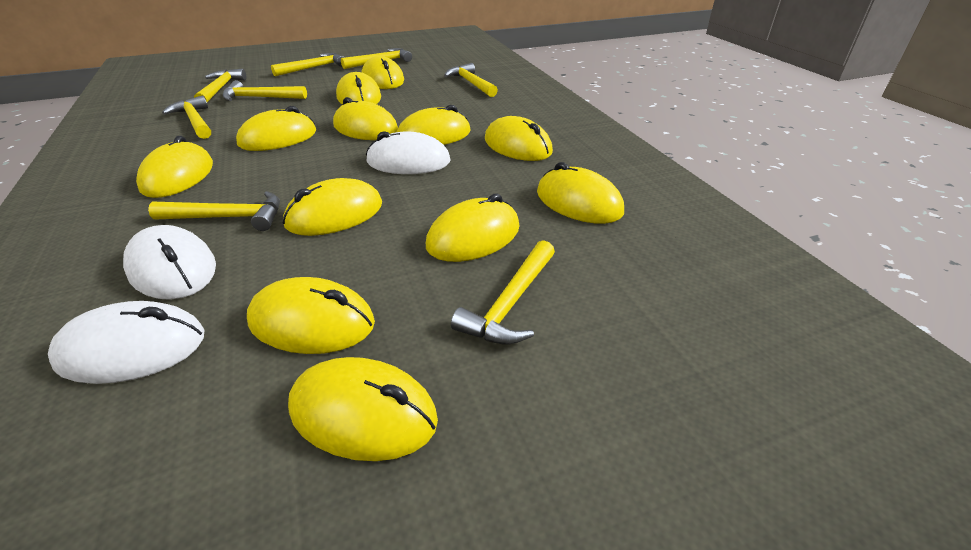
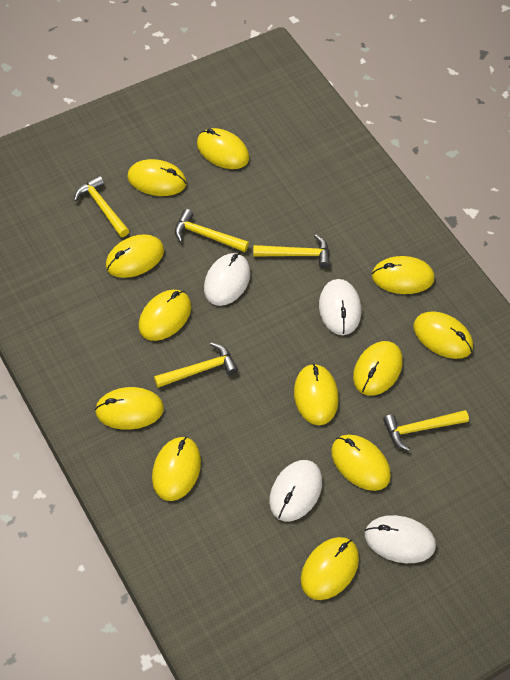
white mouse: 3 -> 4
yellow hammer: 8 -> 5

